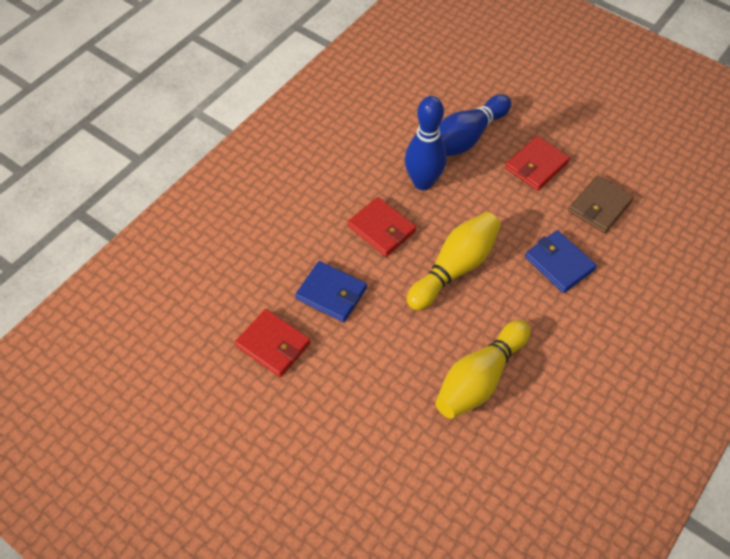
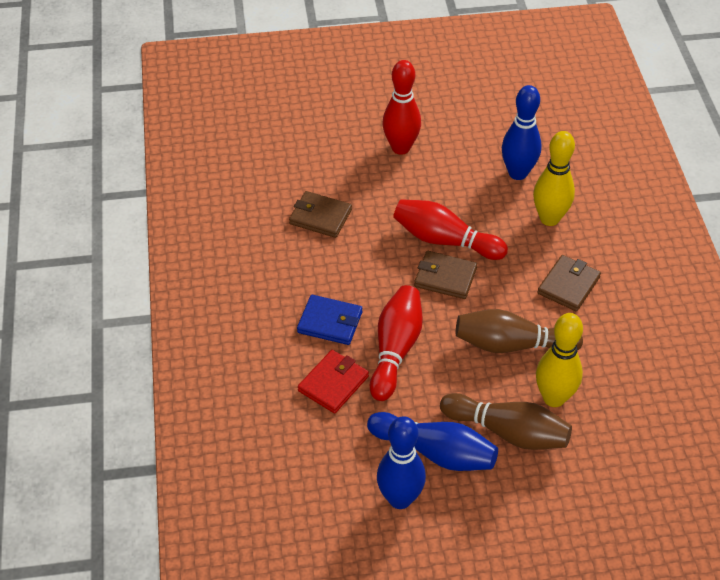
blue bowling pin: 2 -> 3
blue wallet: 2 -> 1
brown bowling pin: 0 -> 2
brown wallet: 1 -> 3
red bowling pin: 0 -> 3
red wallet: 3 -> 1

